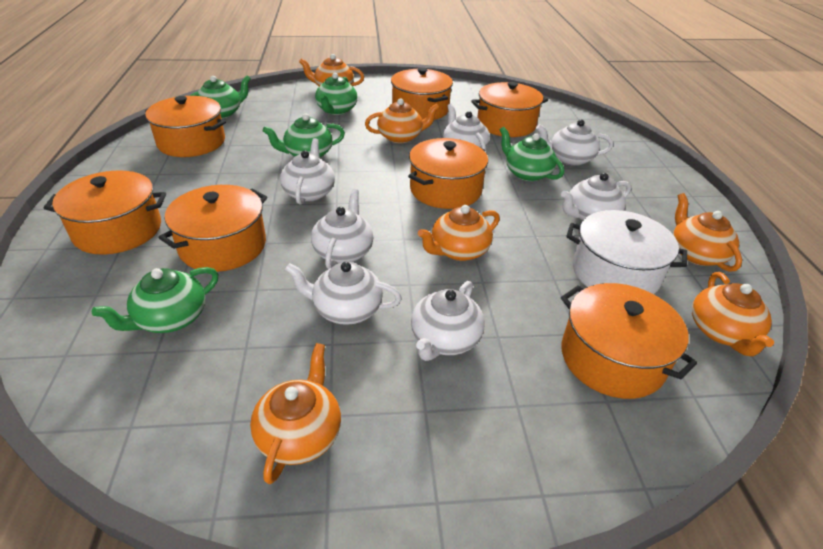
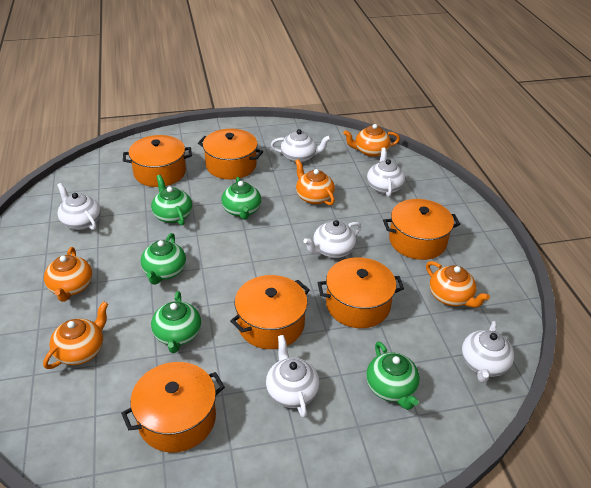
orange pot: 7 -> 6
orange teapot: 6 -> 5
white pot: 1 -> 0
white teapot: 7 -> 6

